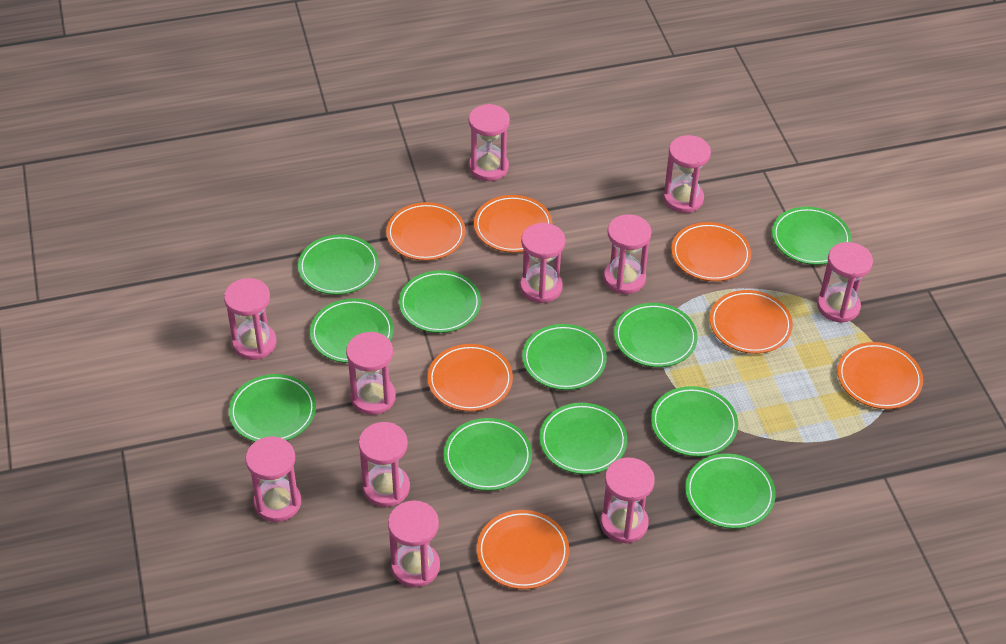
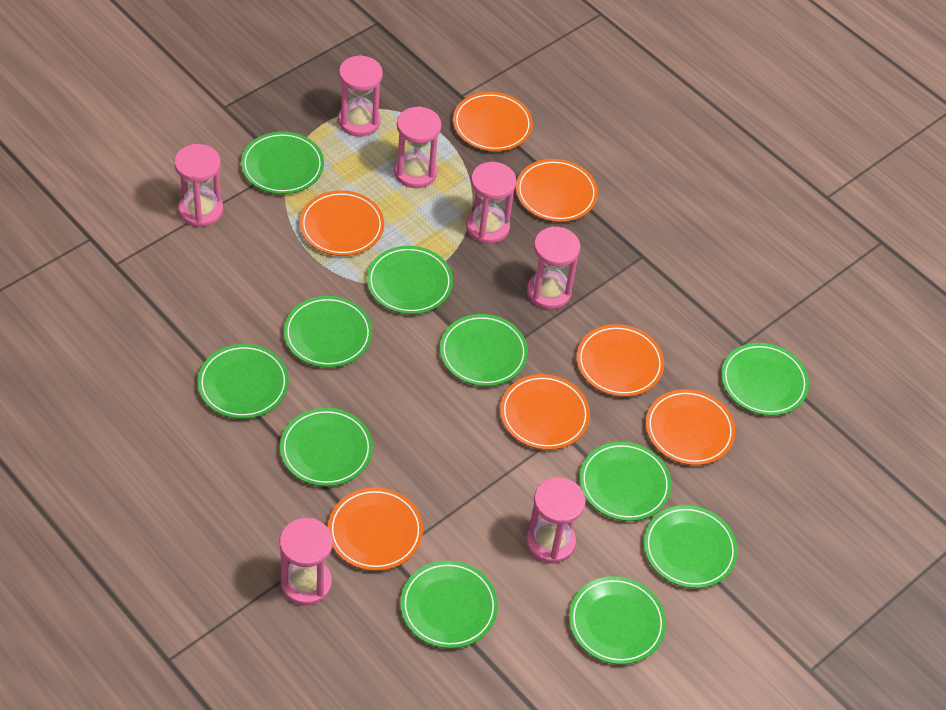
pink hourglass: 11 -> 7

